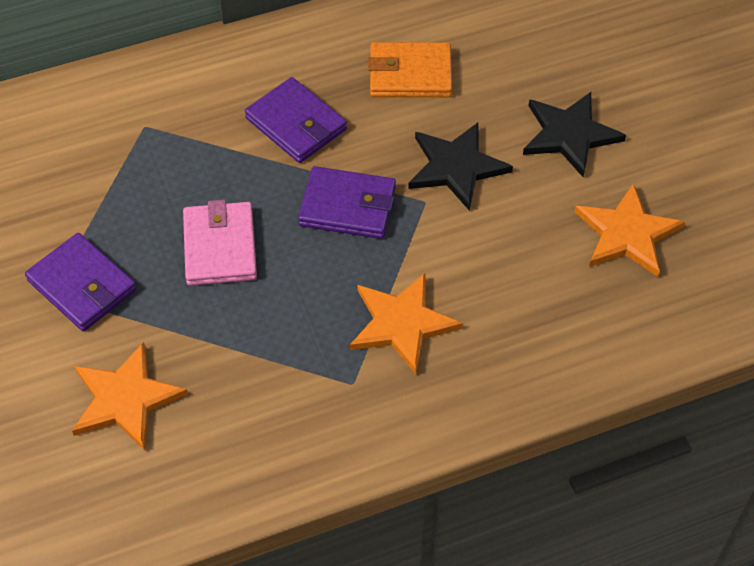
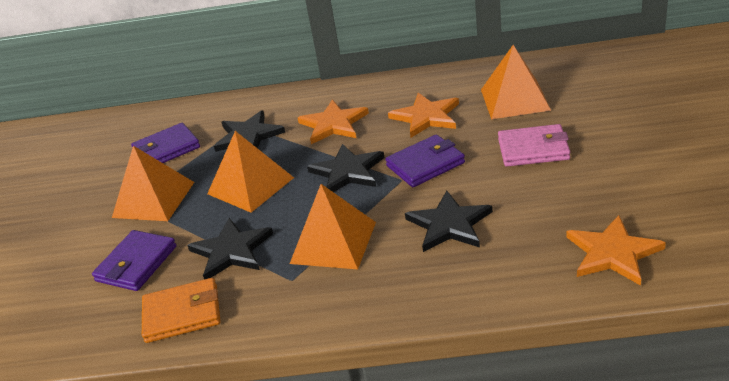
black star: 2 -> 4
orange pyramid: 0 -> 4

